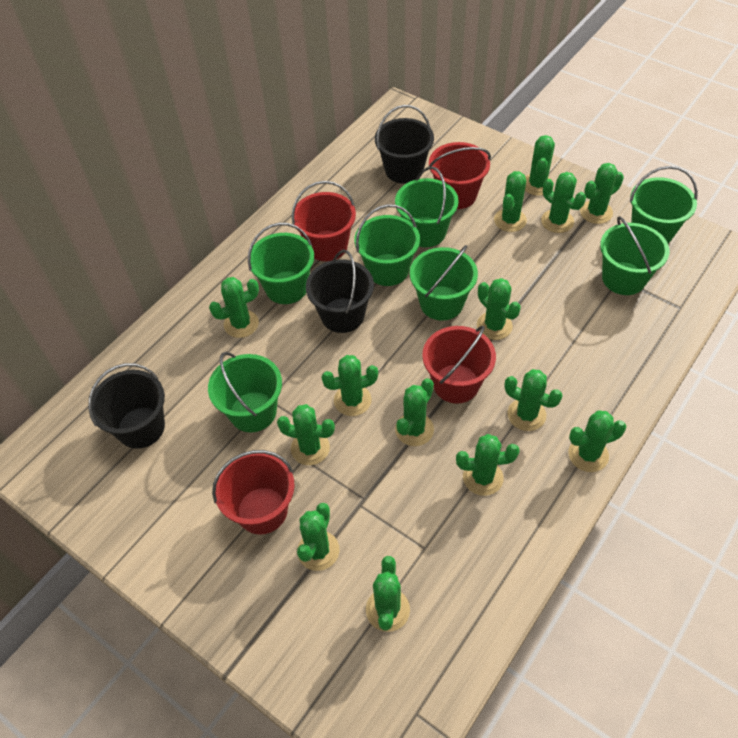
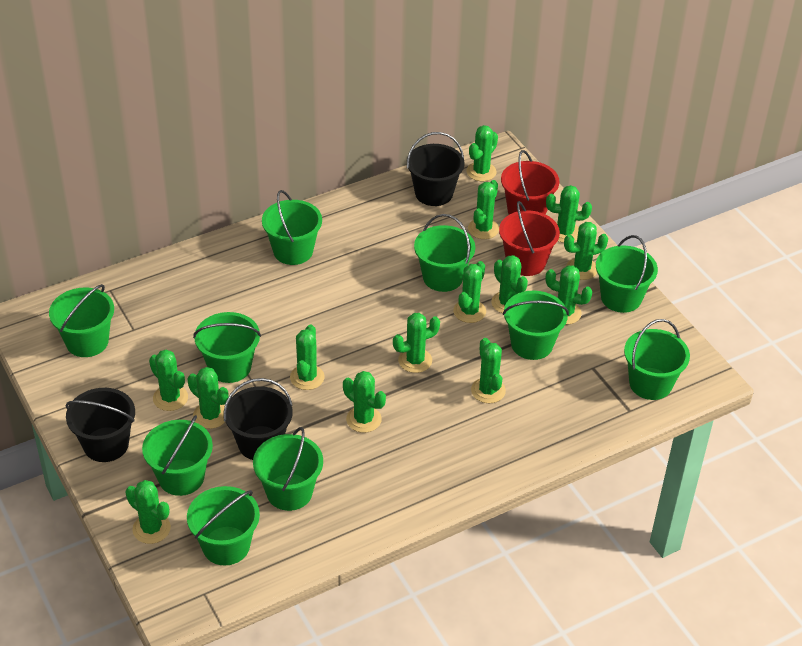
green bucket: 7 -> 10
red bucket: 4 -> 2

